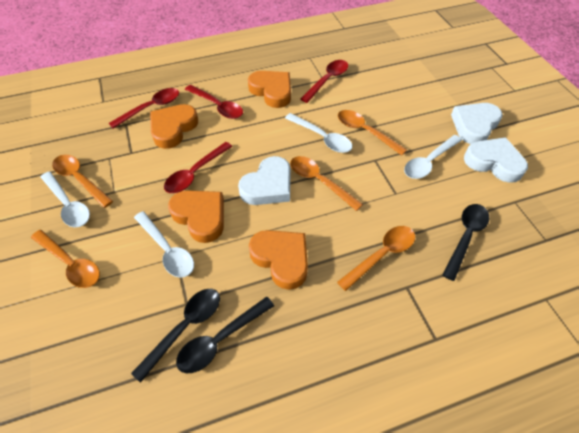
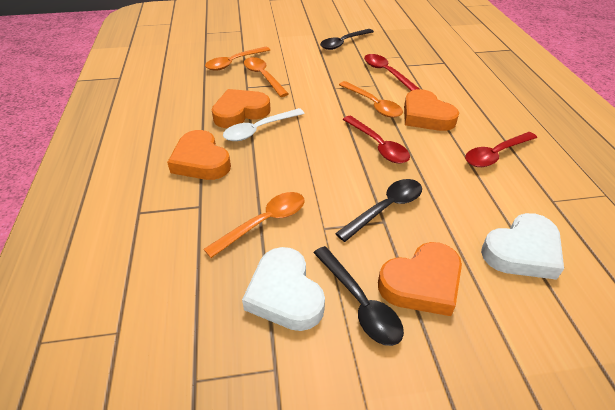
orange spoon: 5 -> 4
red spoon: 4 -> 3
white heart: 3 -> 2
white spoon: 4 -> 1

